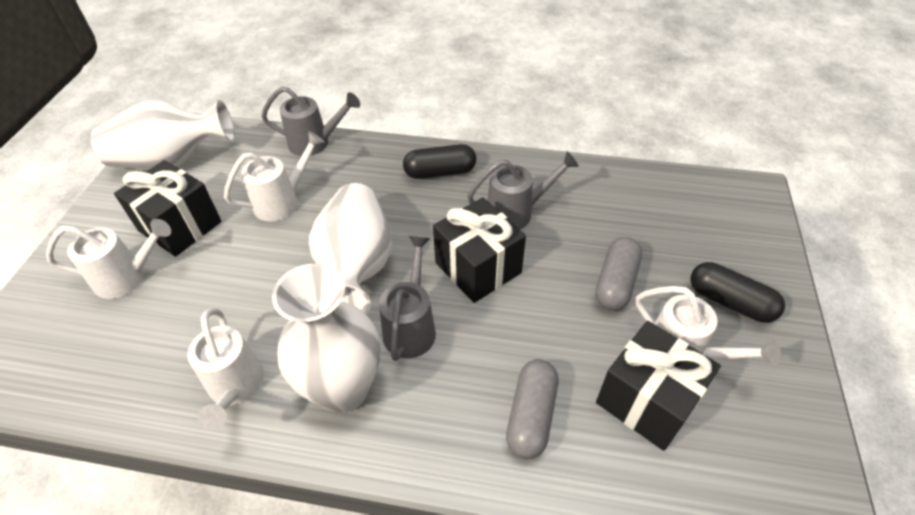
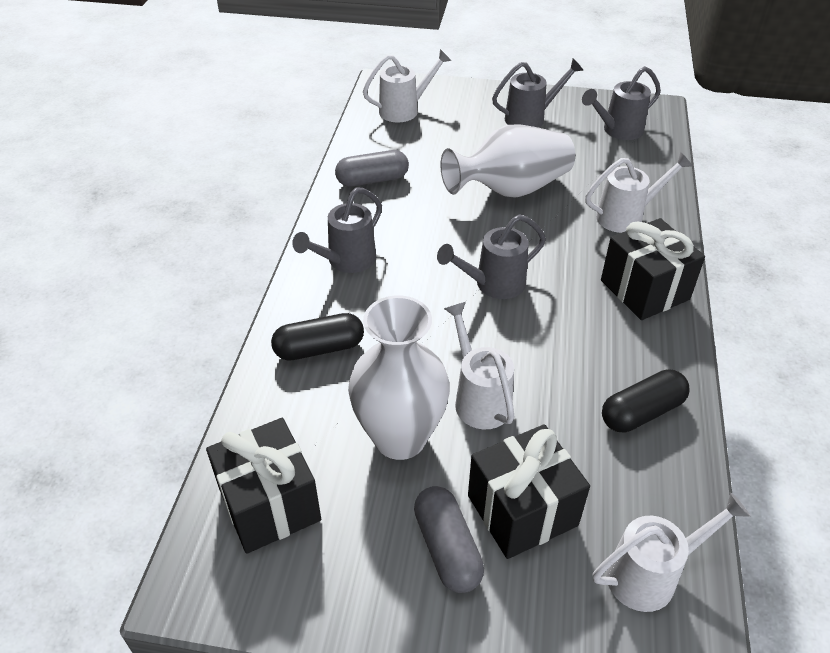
grey watering can: 3 -> 4
white vase: 3 -> 2

